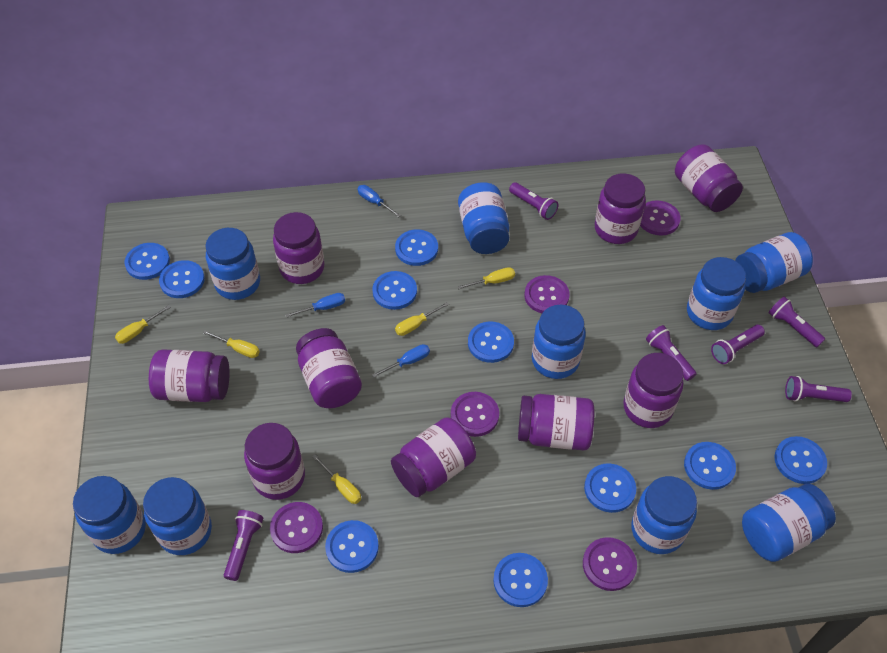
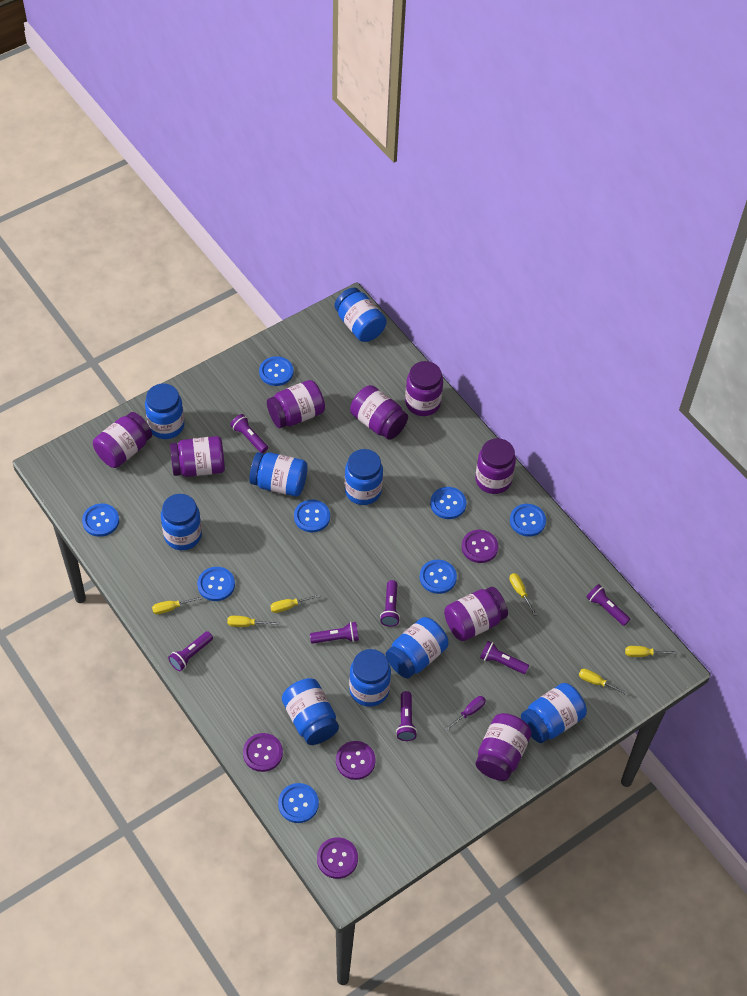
blue button: 10 -> 8
blue screwdriver: 3 -> 0
purple button: 5 -> 4
purple flashlight: 6 -> 7
purple jar: 9 -> 8
purple screwdriver: 0 -> 1
yellow screwdriver: 5 -> 6

